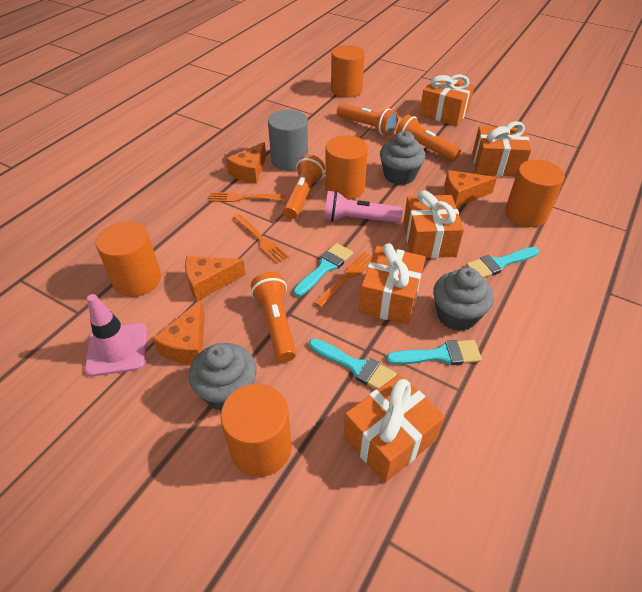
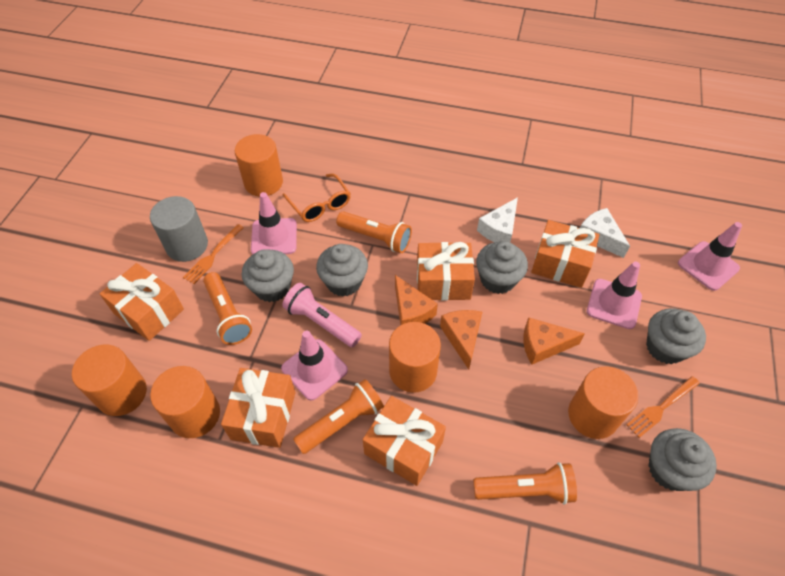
grey cupcake: 3 -> 5
orange cheese: 4 -> 3
orange fork: 3 -> 2
orange glasses: 0 -> 1
pink traffic cone: 1 -> 4
turquoise brush: 4 -> 0
white cheese: 0 -> 2

